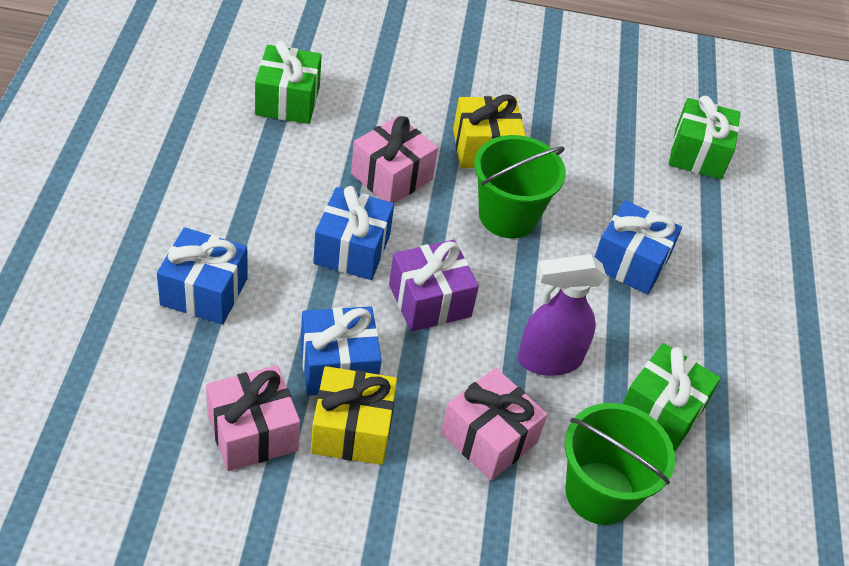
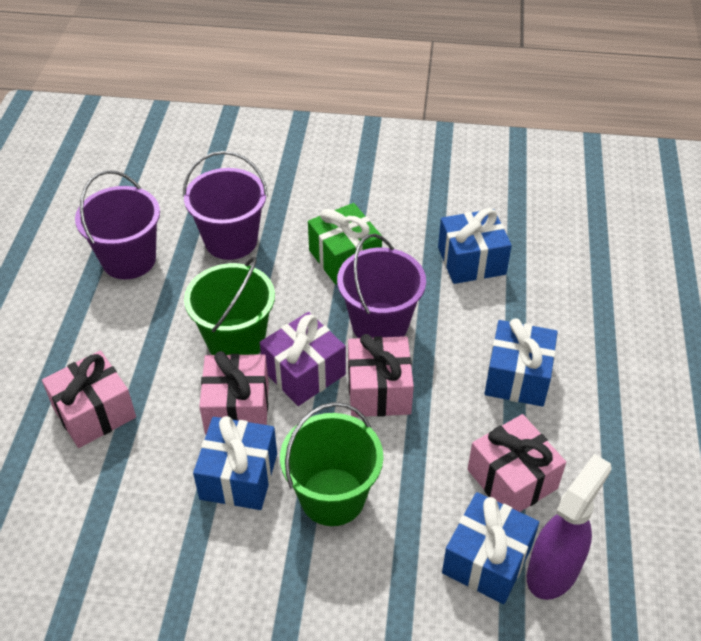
green gift: 3 -> 1
pink gift: 3 -> 4
purple bucket: 0 -> 3
yellow gift: 2 -> 0

